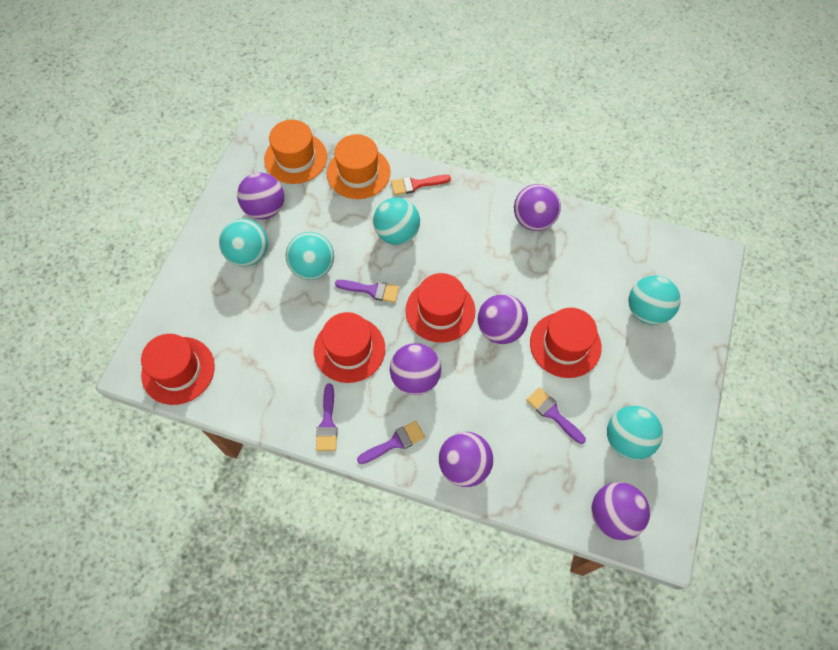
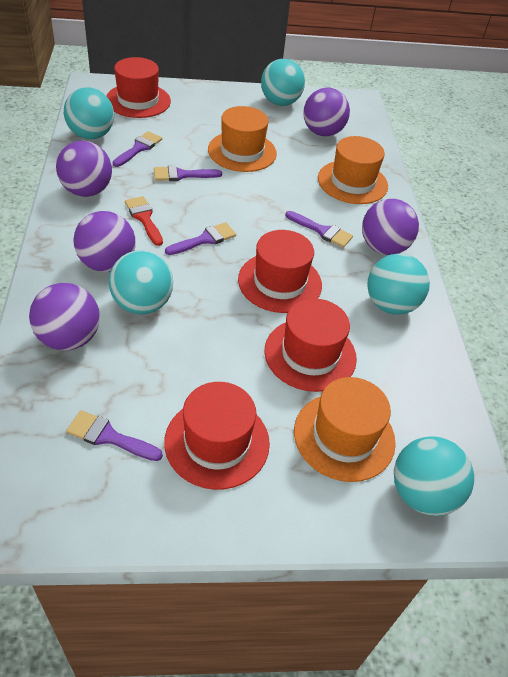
orange hat: 2 -> 3
purple ball: 6 -> 5
purple brush: 4 -> 5

